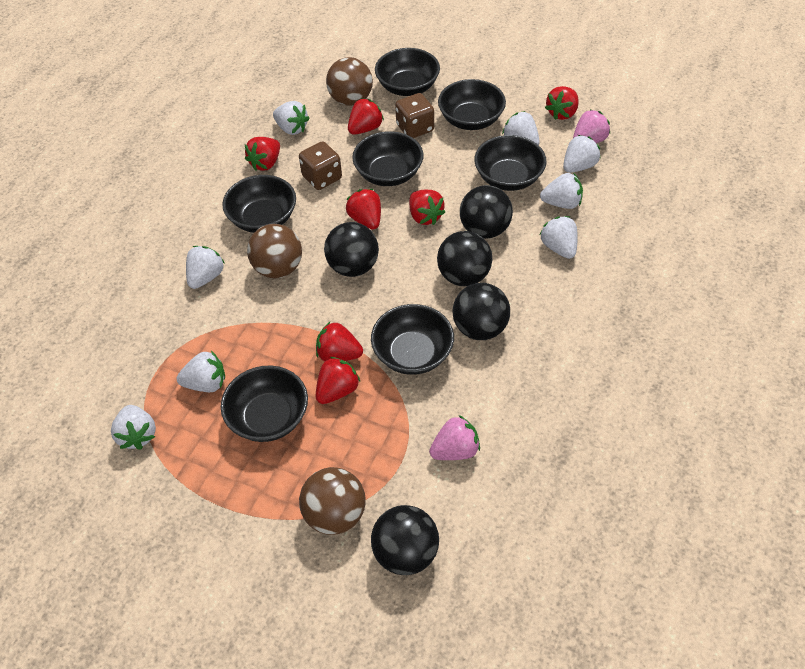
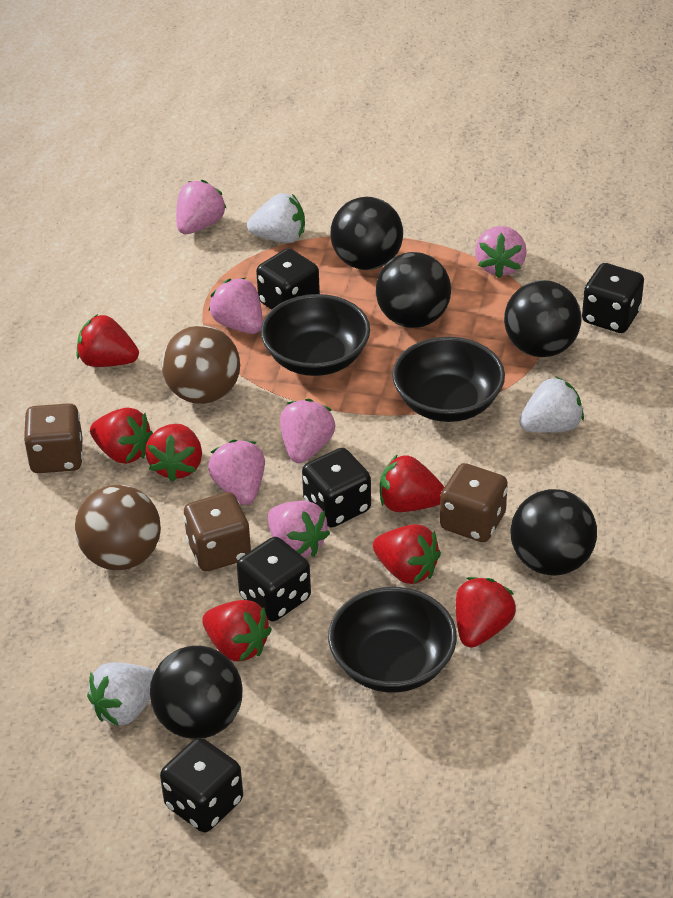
black bowl: 7 -> 3
black dice: 0 -> 5
brown ball: 3 -> 2
brown dice: 2 -> 3
pink strawberry: 2 -> 6
white strawberry: 8 -> 3

